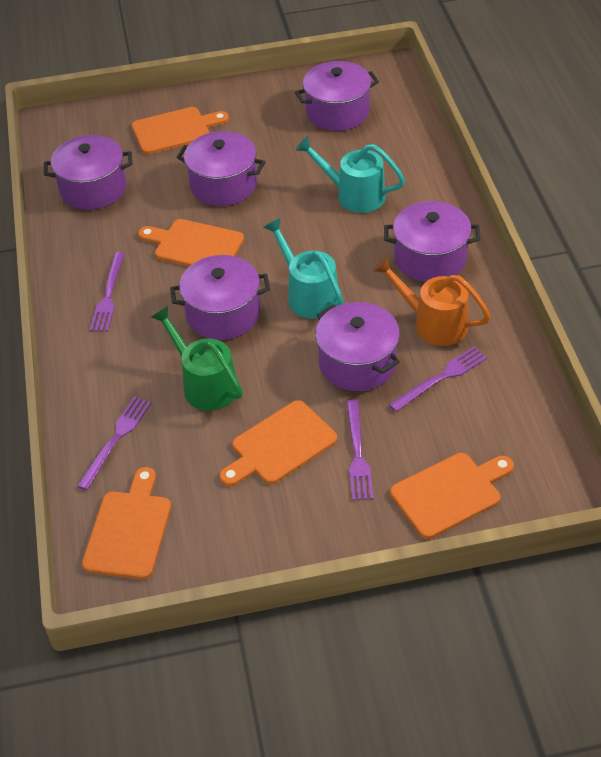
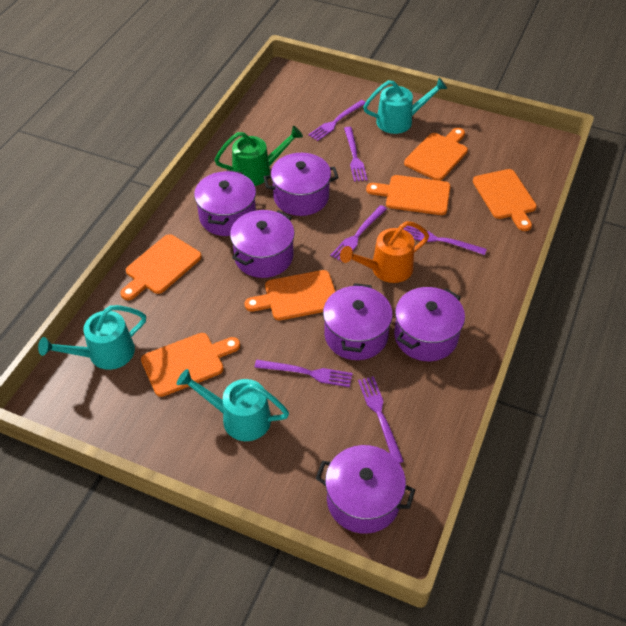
orange cutting board: 5 -> 6
purple fork: 4 -> 6
turquoise watering can: 2 -> 3

